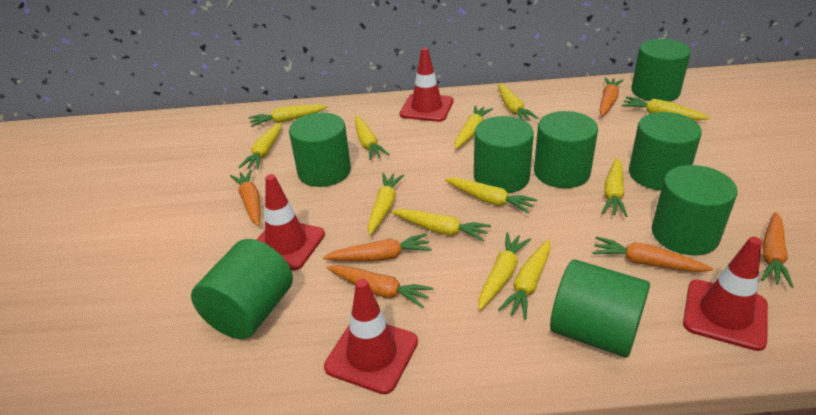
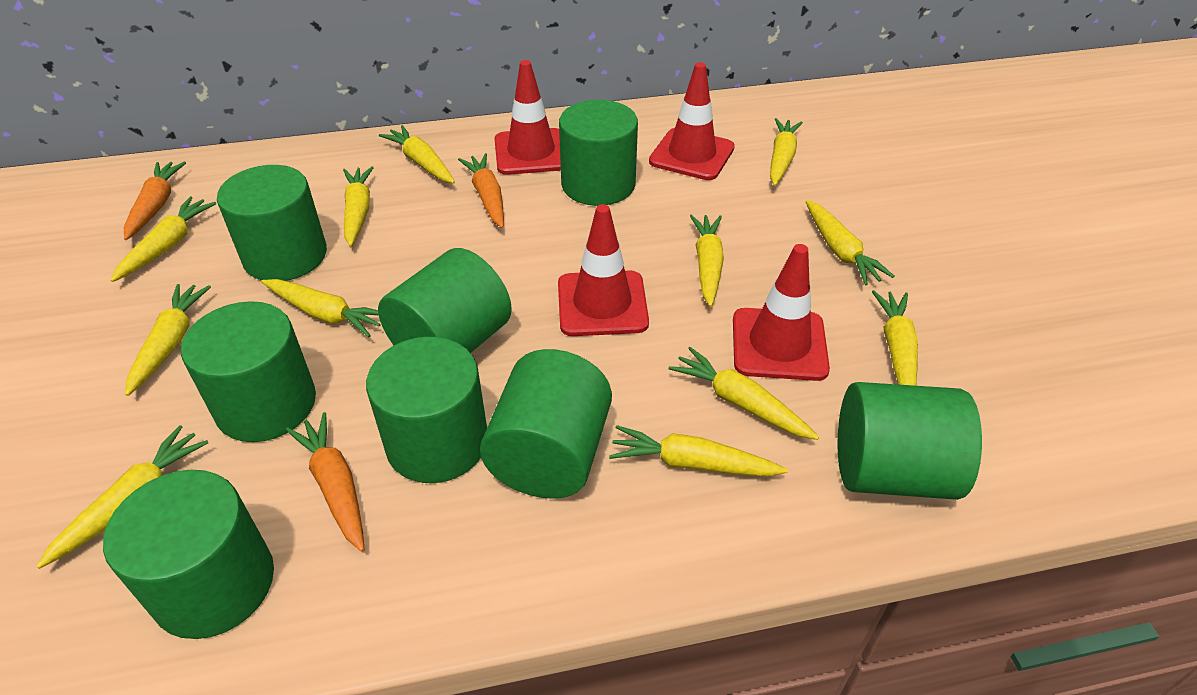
orange carrot: 6 -> 3

